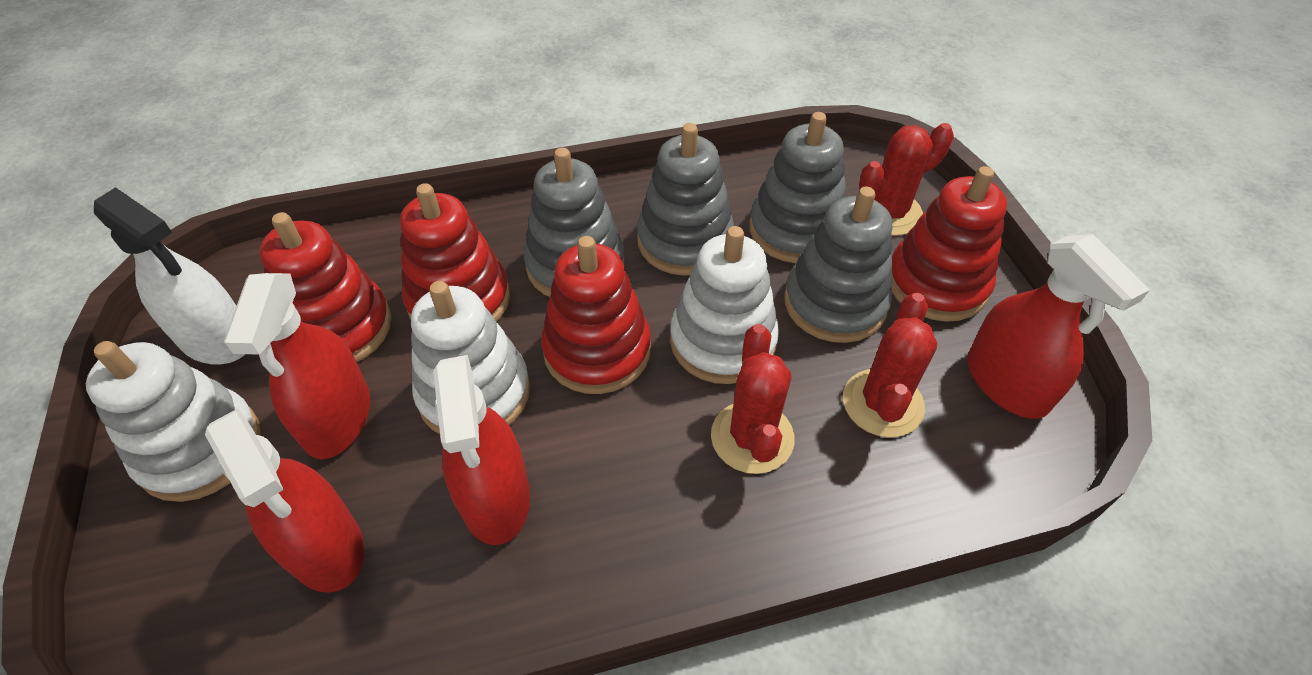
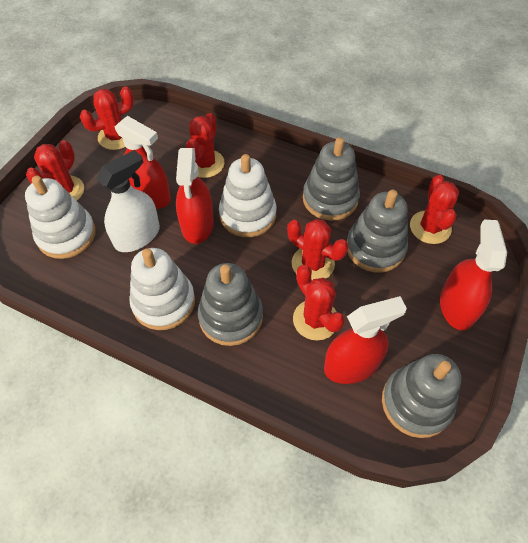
red cactus: 3 -> 6
red stacking toy: 4 -> 0

